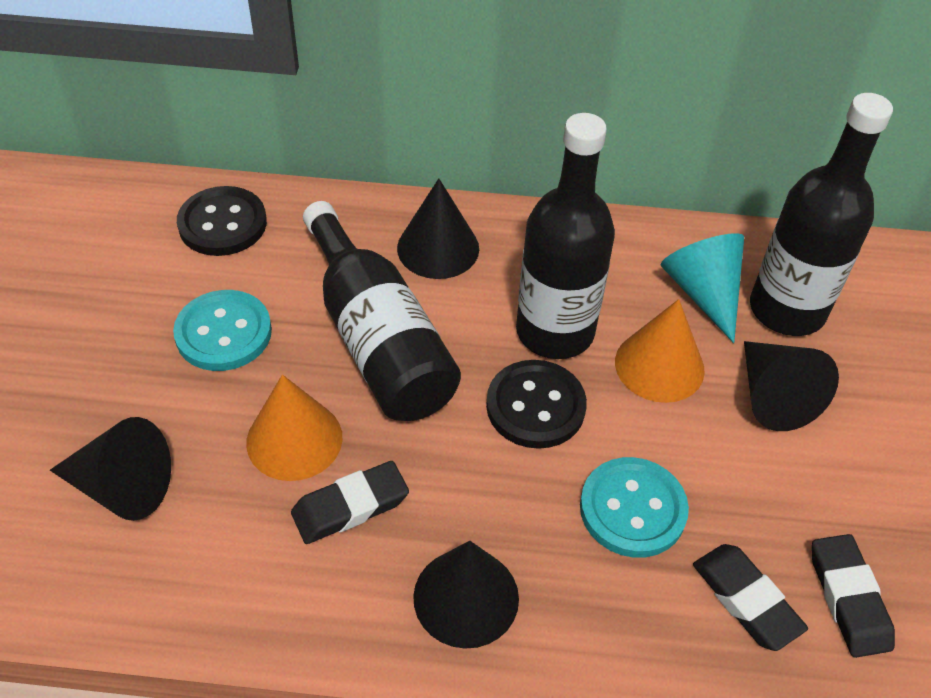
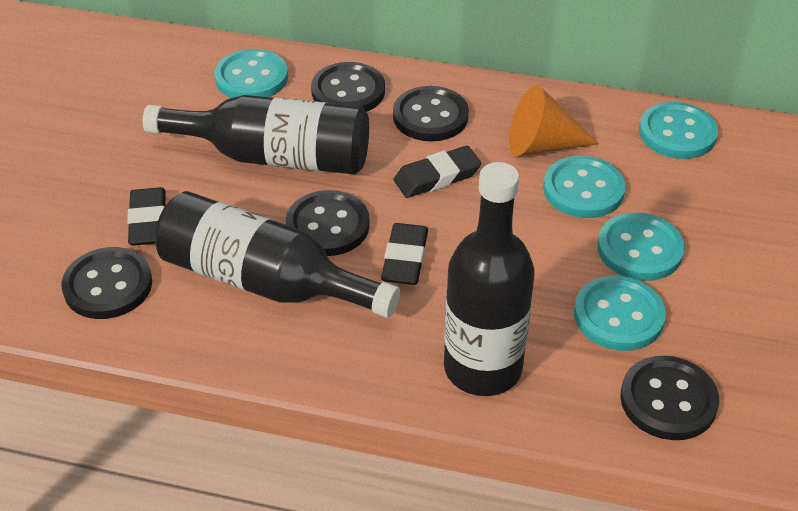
black button: 2 -> 5
black cone: 4 -> 0
orange cone: 2 -> 1
turquoise button: 2 -> 5
turquoise cone: 1 -> 0

